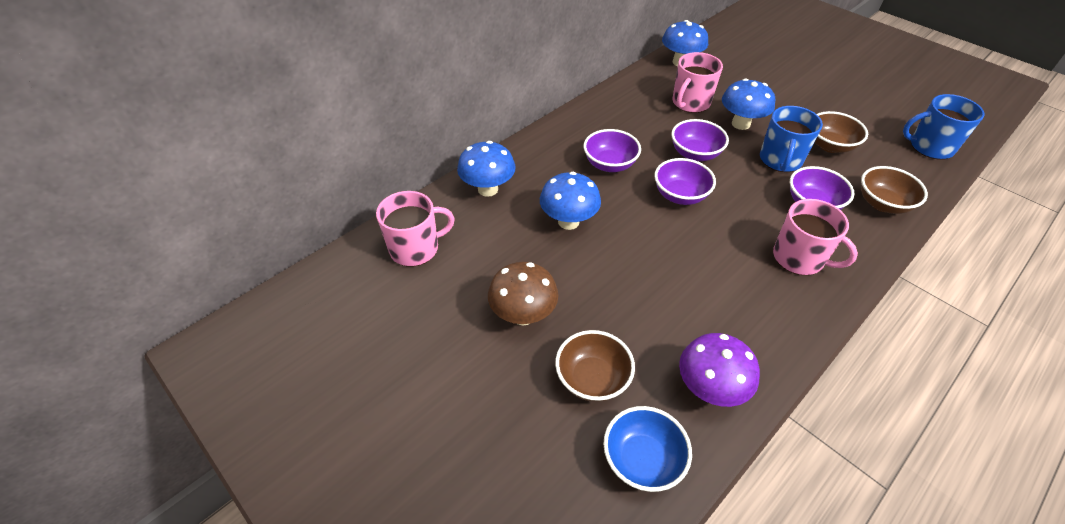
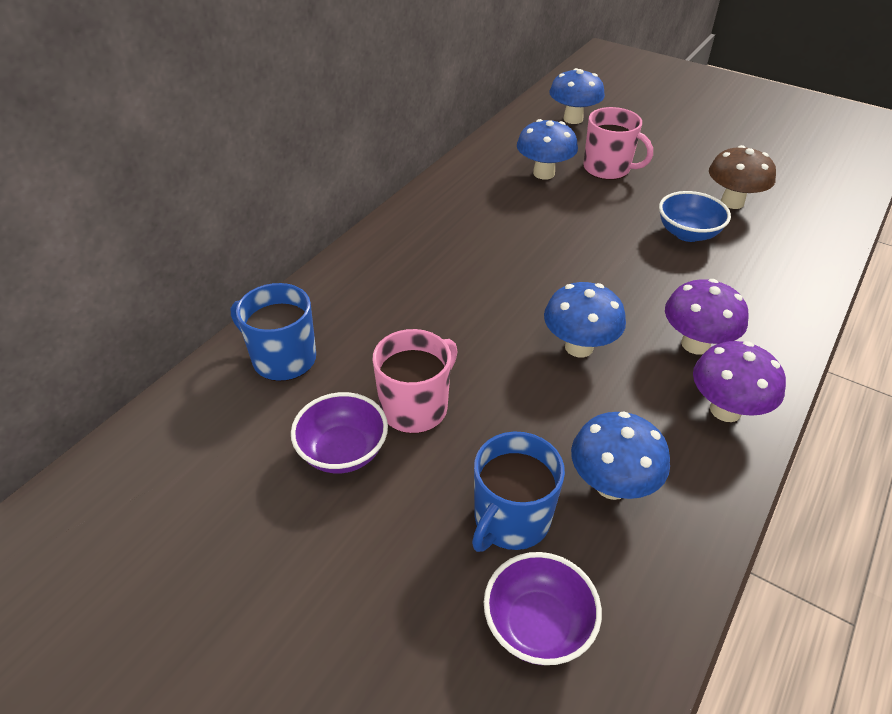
brown bowl: 3 -> 0
pink mug: 3 -> 2
purple bowl: 4 -> 2
purple mushroom: 1 -> 2

